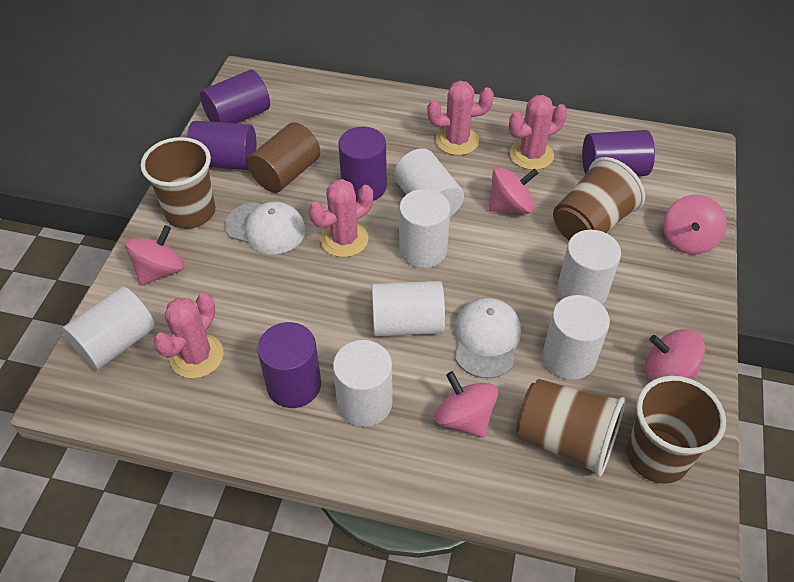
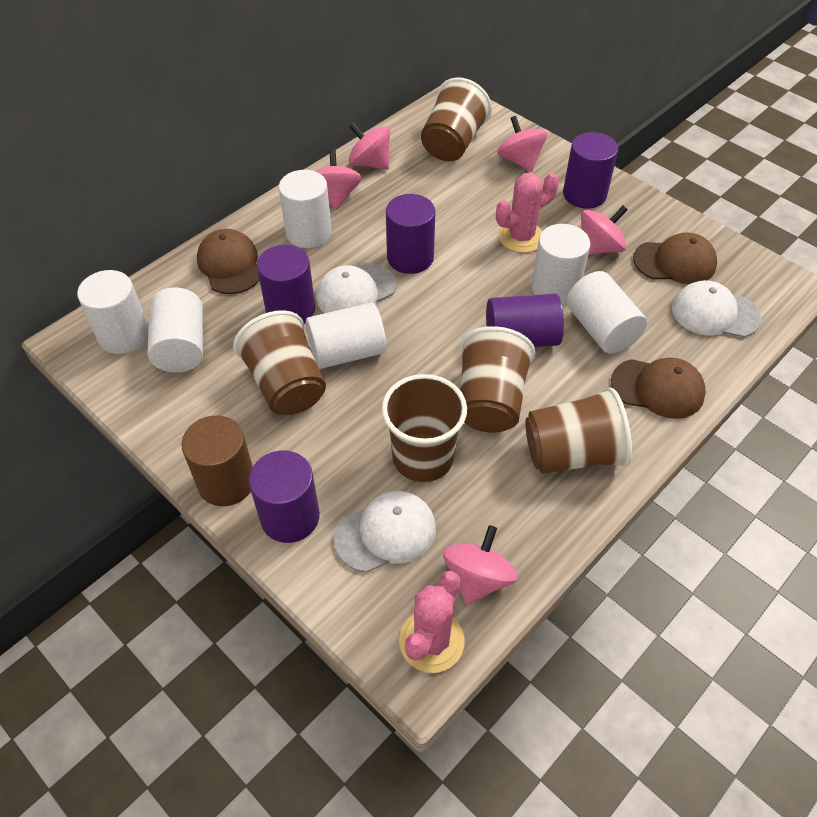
brown cap: 0 -> 3
brown cup: 4 -> 5
pink cactus: 4 -> 2
white cap: 2 -> 3
white cylinder: 7 -> 6

